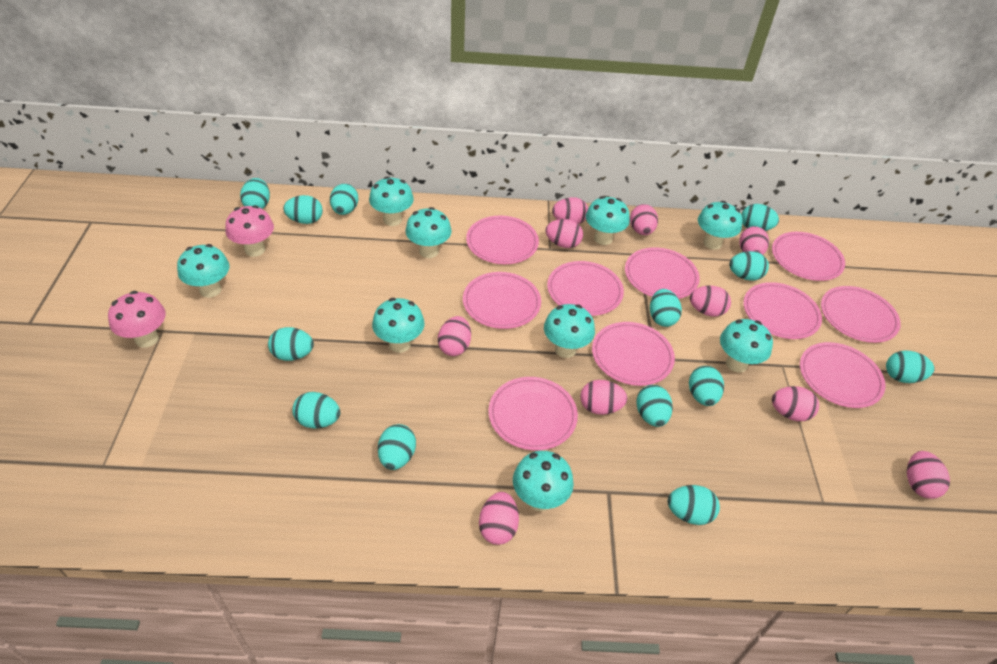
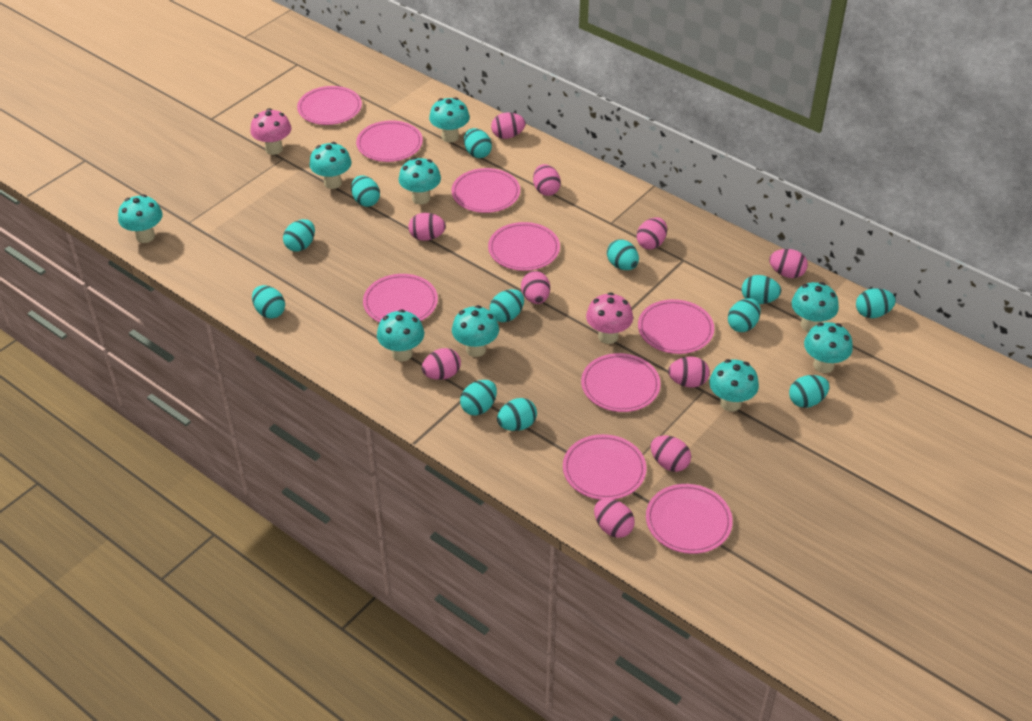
pink plate: 10 -> 9
turquoise egg: 13 -> 12

